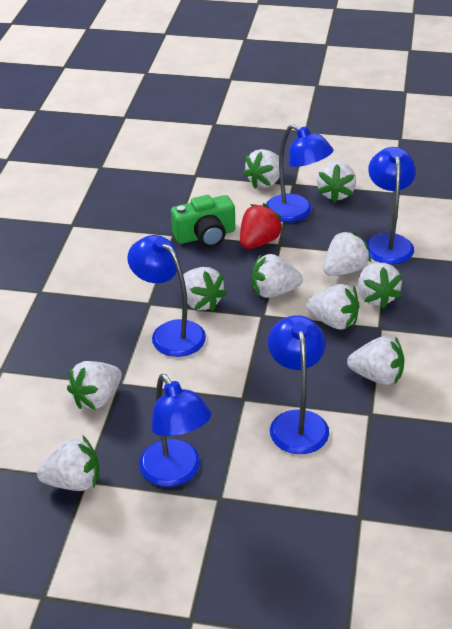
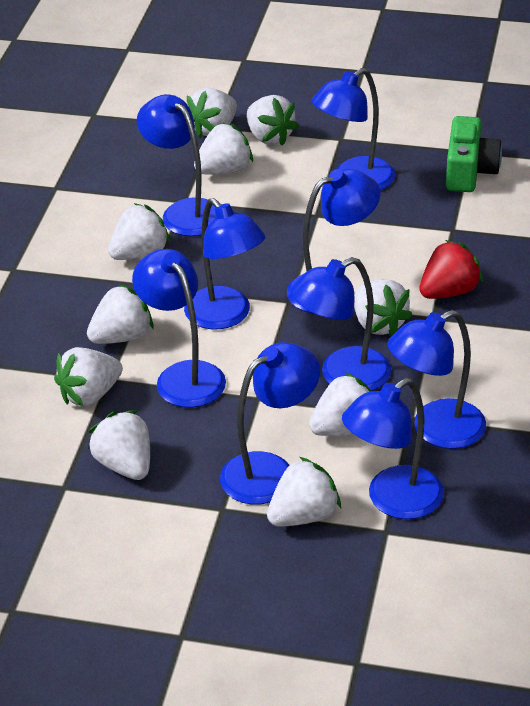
blue lamp: 5 -> 9

